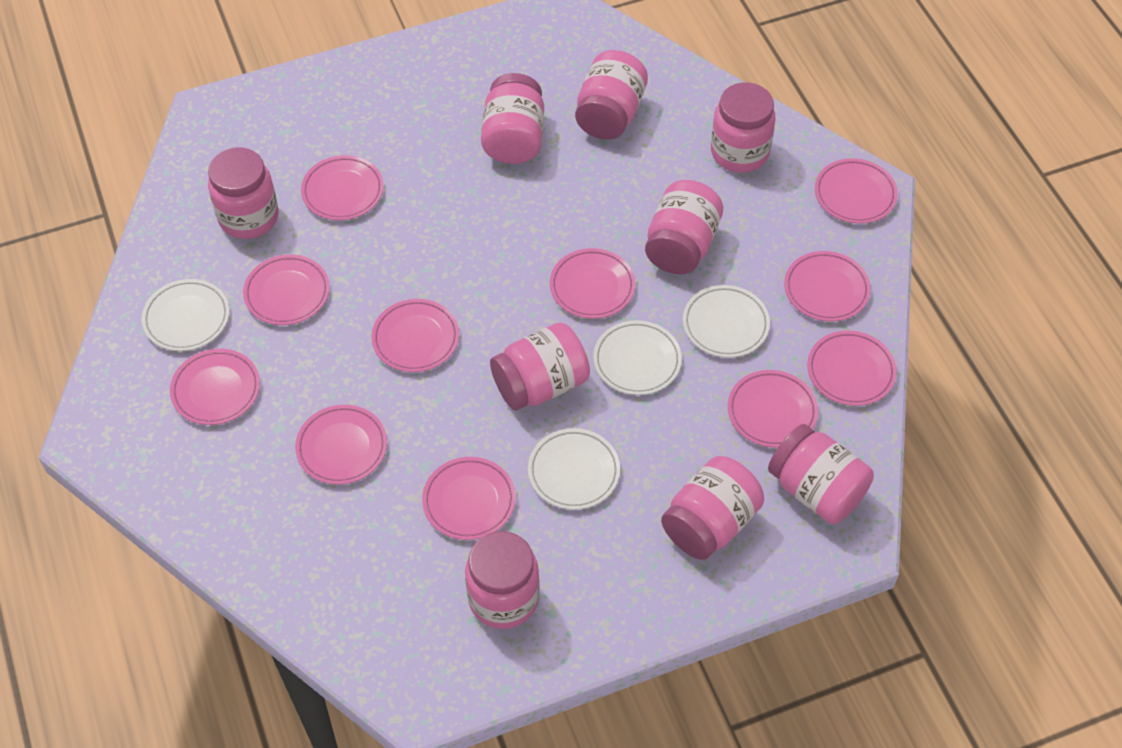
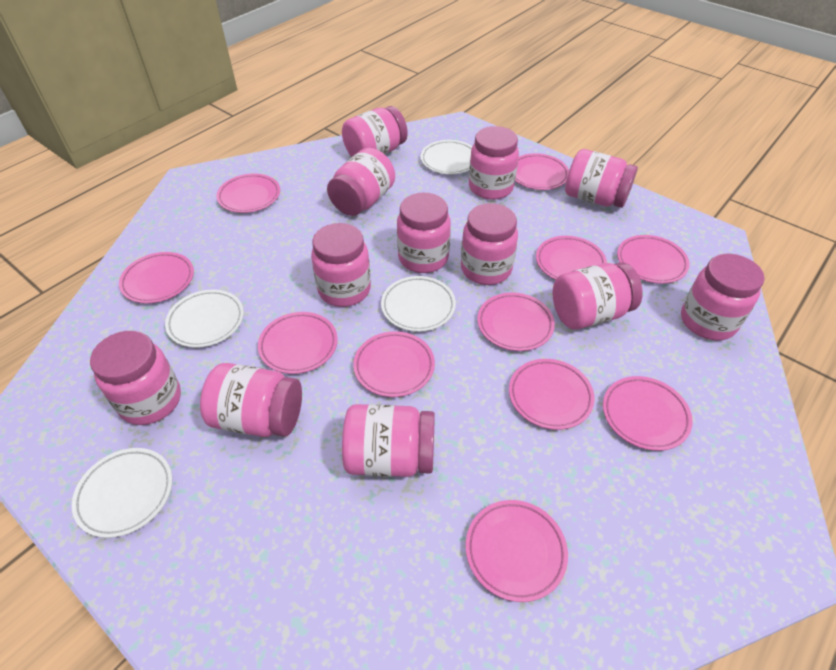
pink jar: 9 -> 12

